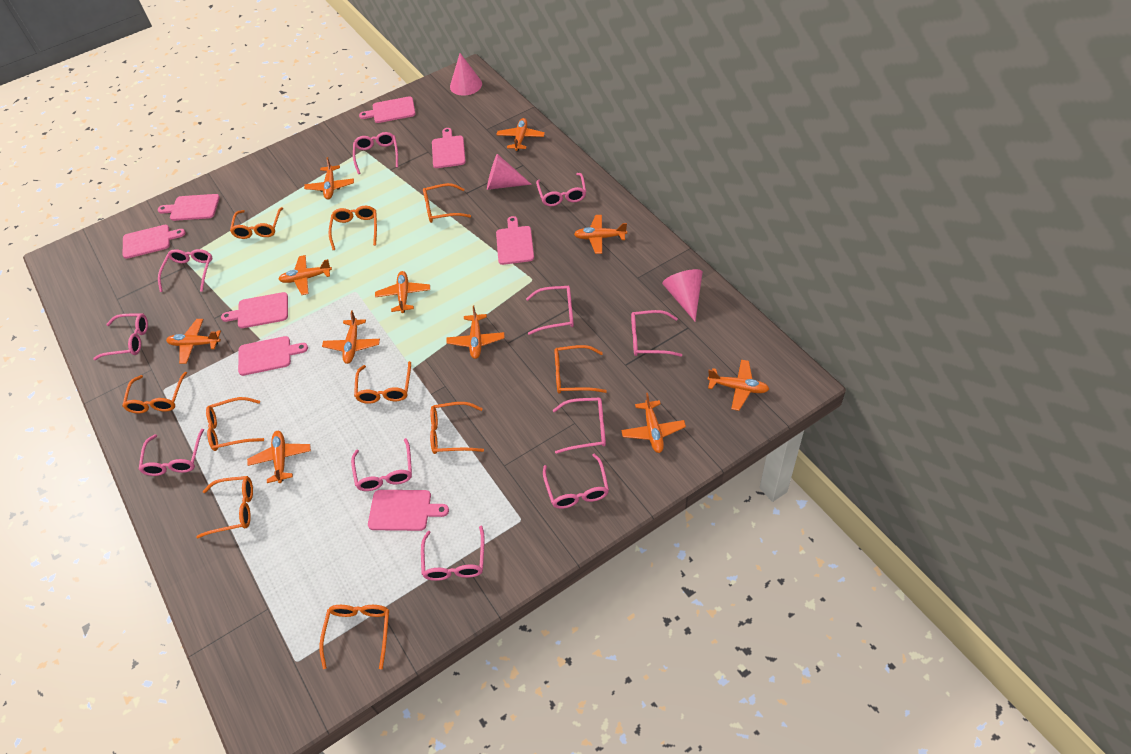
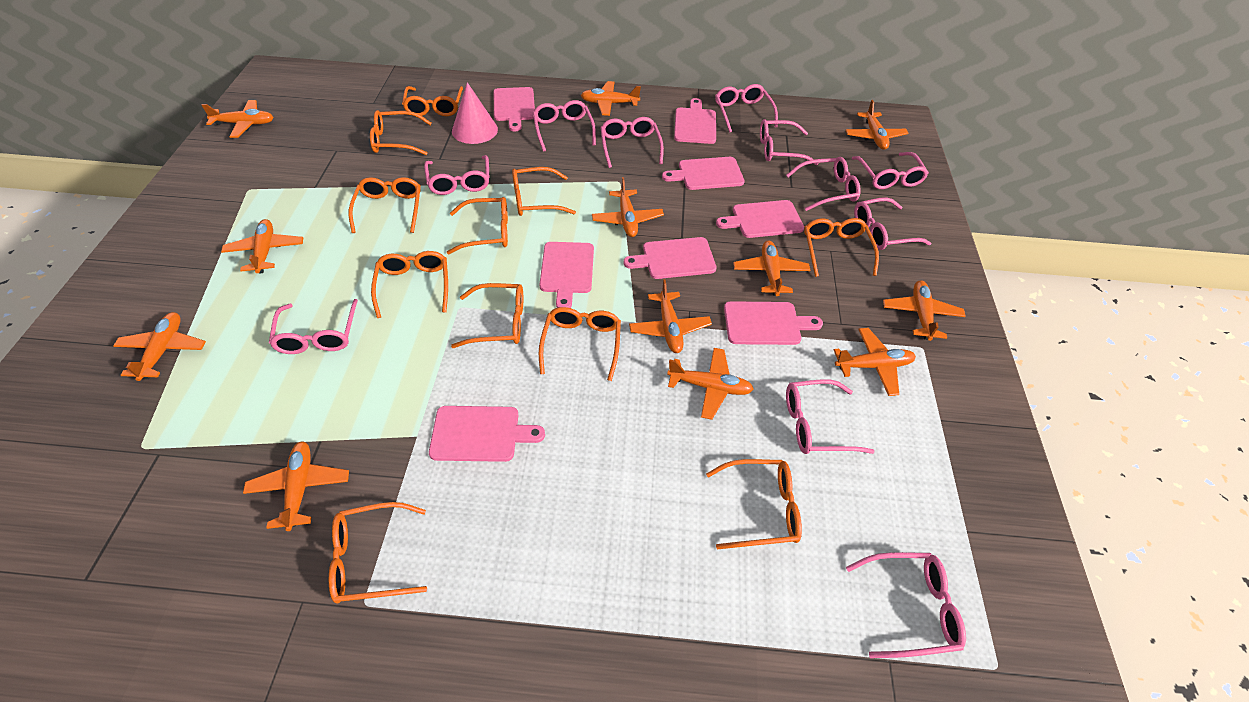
orange glasses: 10 -> 11
orange plane: 11 -> 12
pink cone: 3 -> 1

